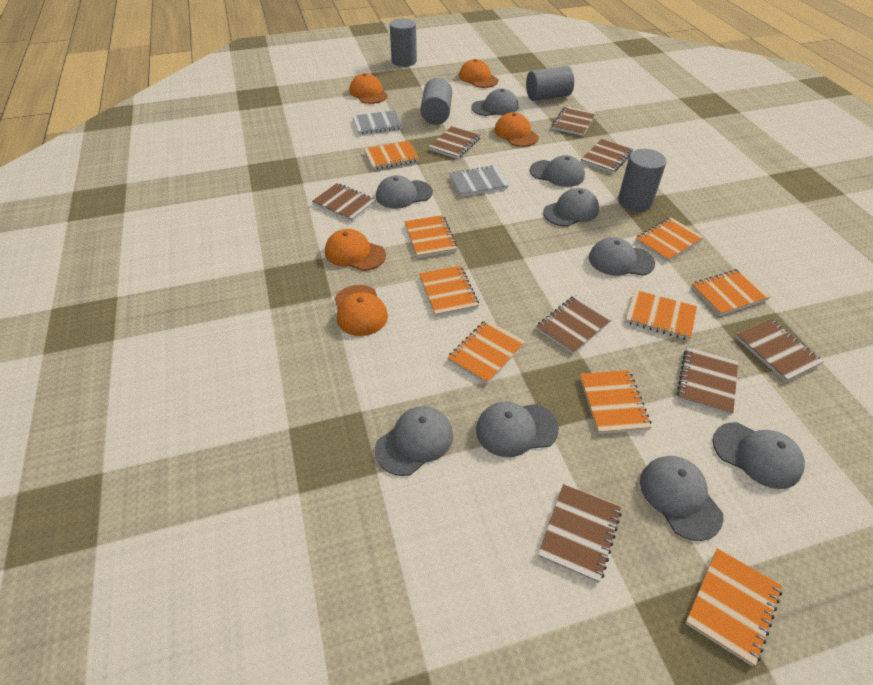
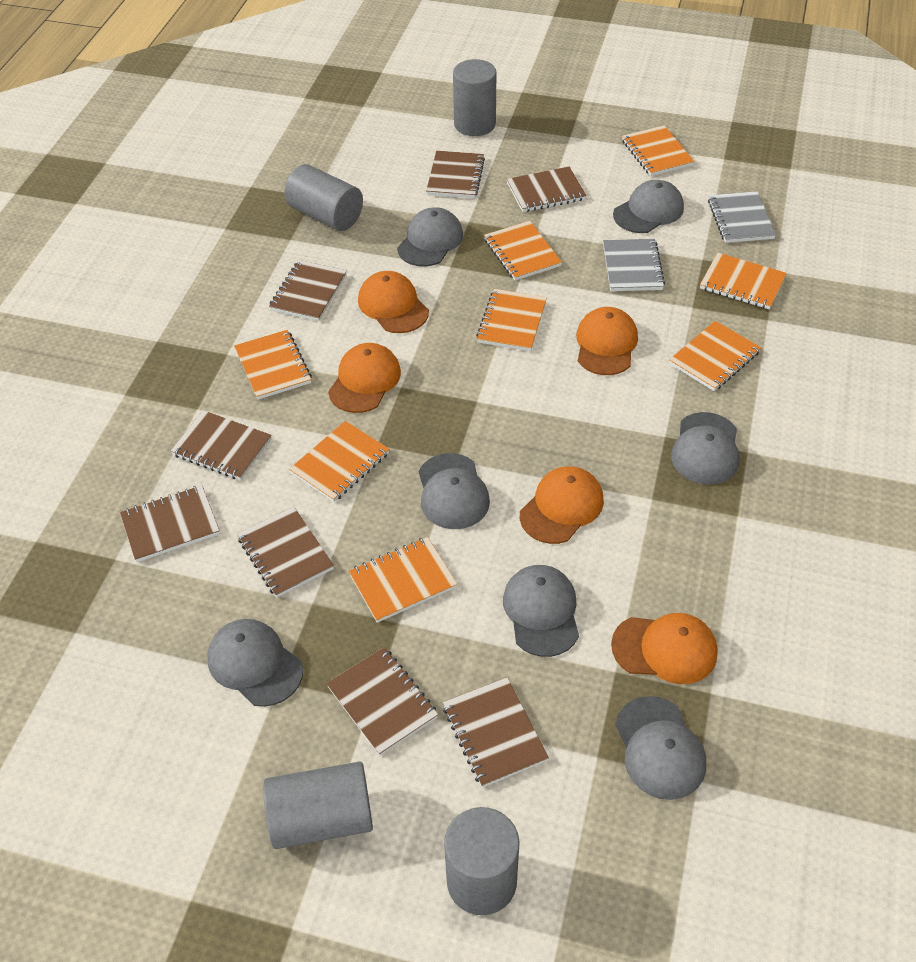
grey cap: 9 -> 7
orange notebook: 9 -> 8

